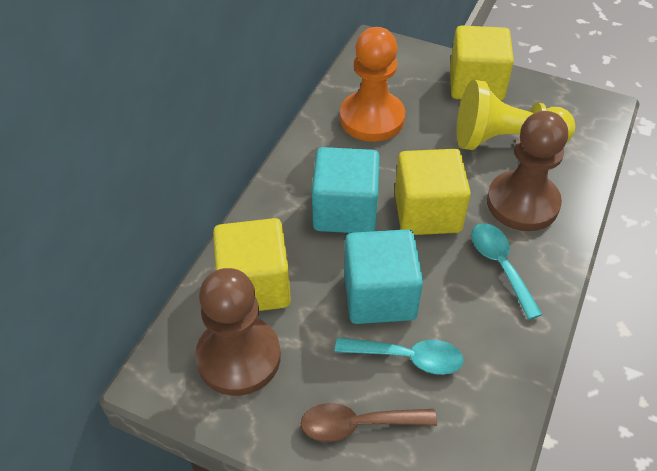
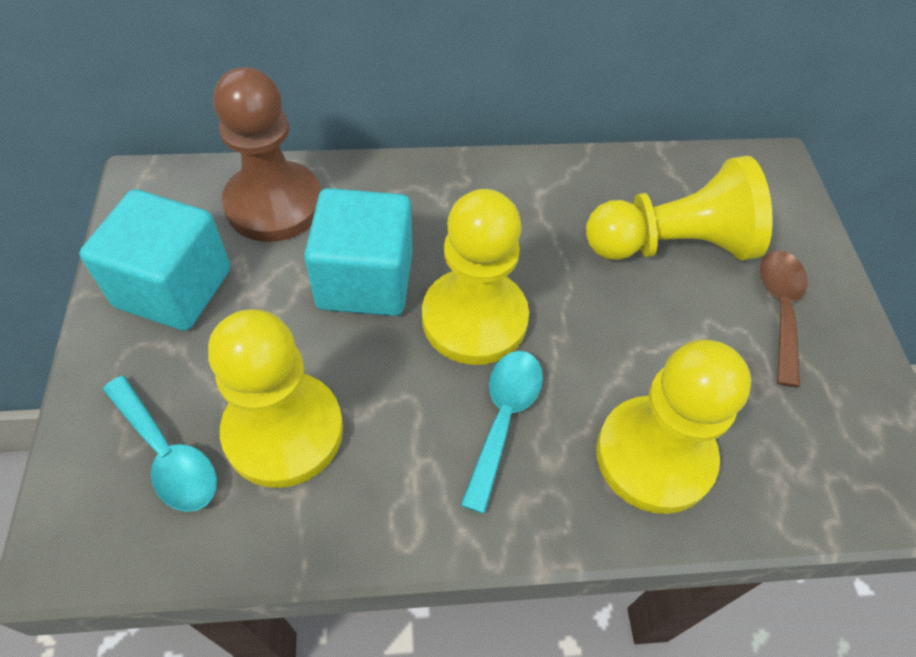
brown pawn: 2 -> 1
orange pawn: 1 -> 0
yellow cube: 3 -> 0
yellow pawn: 1 -> 4

